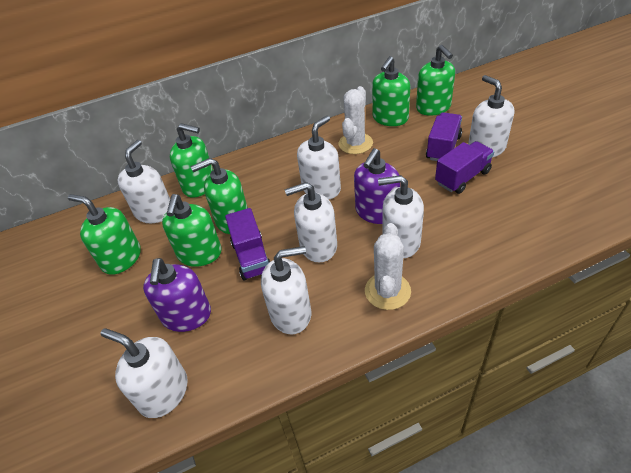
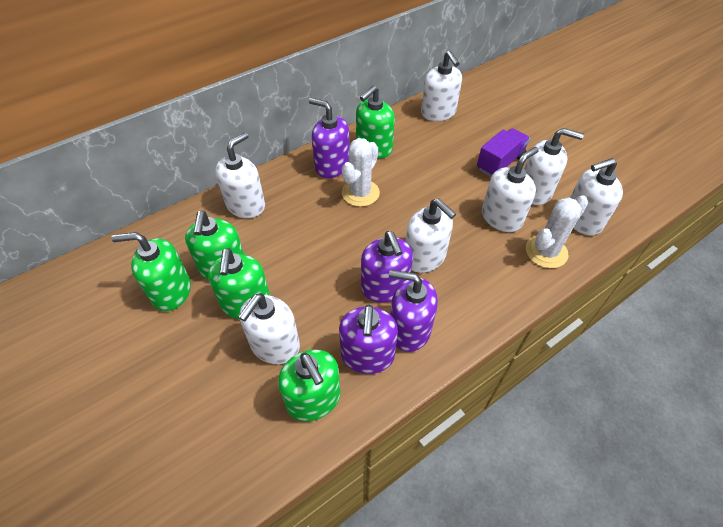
green soap dispenser: 6 -> 5
purple soap dispenser: 2 -> 4
purple truck: 3 -> 1

